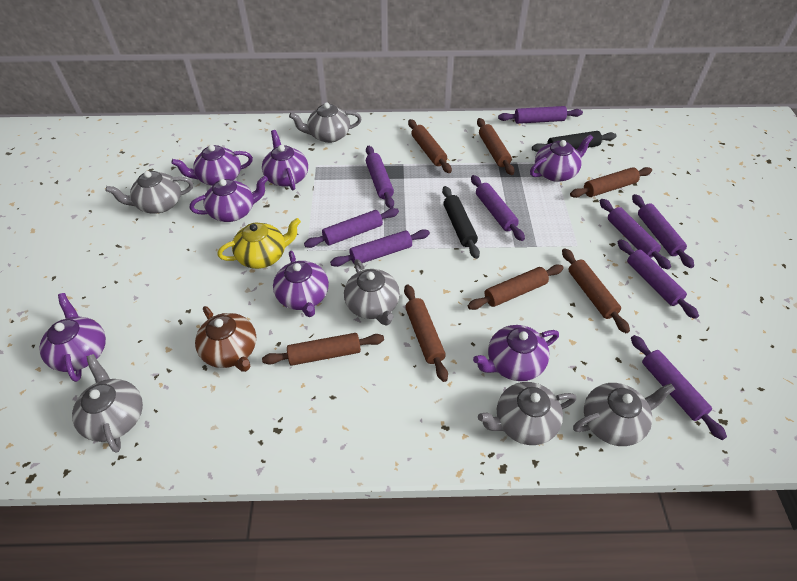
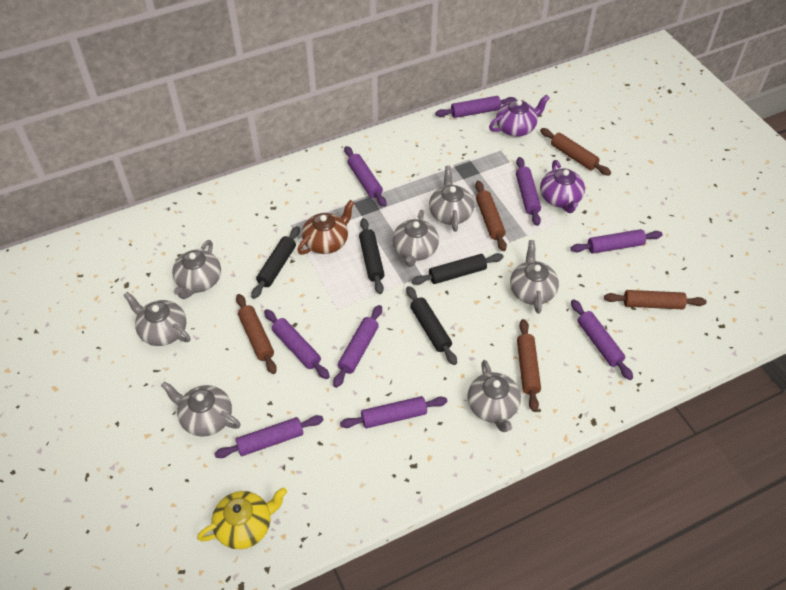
black rolling pin: 2 -> 4
brown rolling pin: 7 -> 5
grey teapot: 6 -> 7
purple teapot: 7 -> 2

